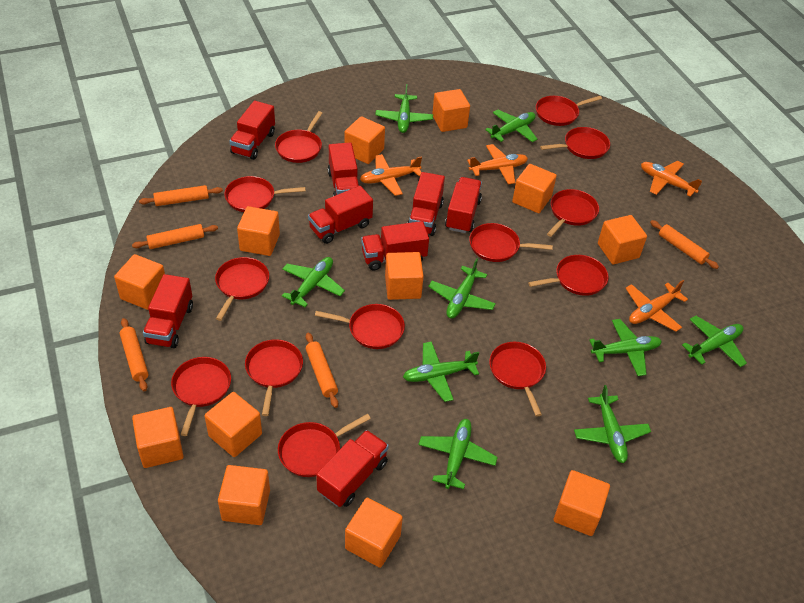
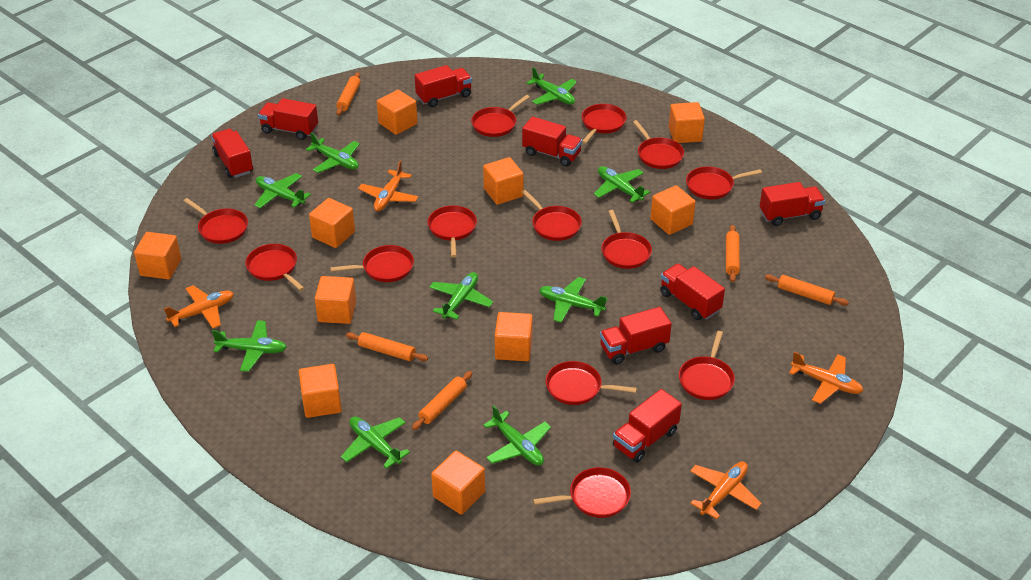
orange cube: 12 -> 10

